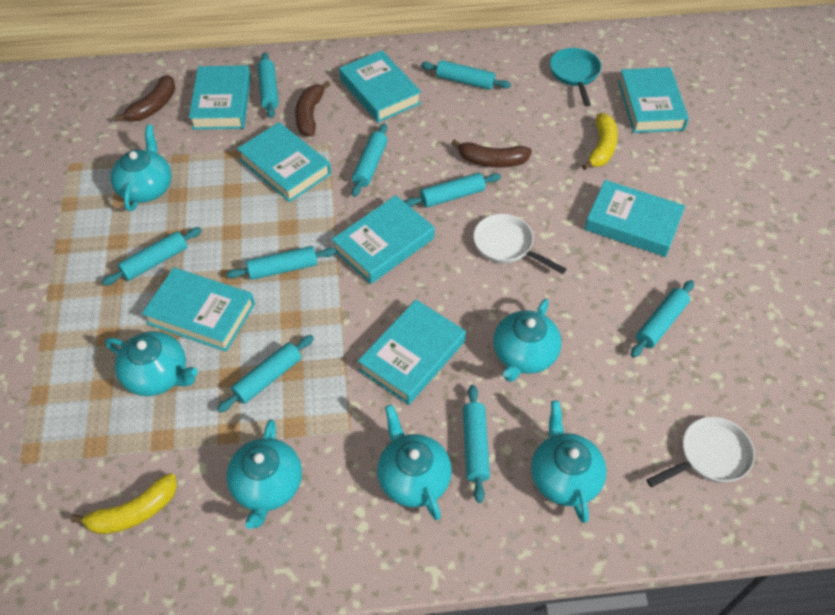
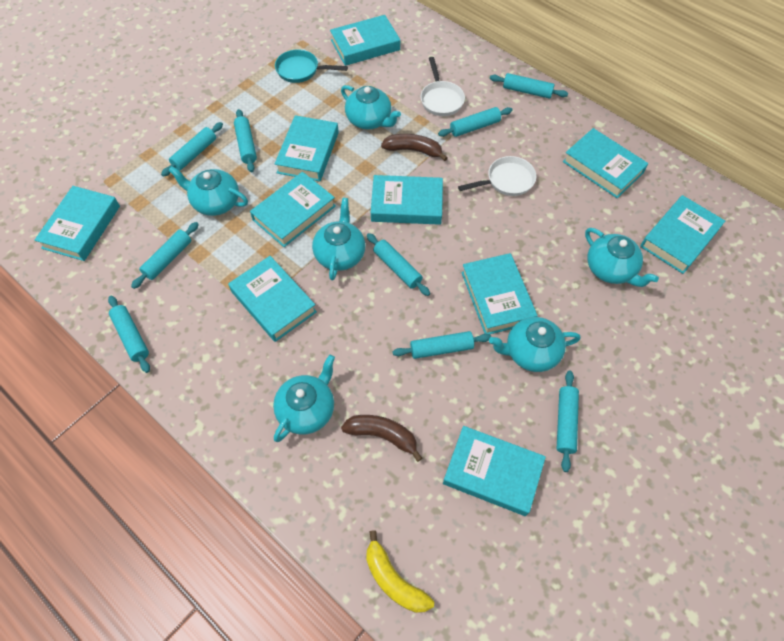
brown banana: 3 -> 2
turquoise book: 8 -> 10
yellow banana: 2 -> 1

